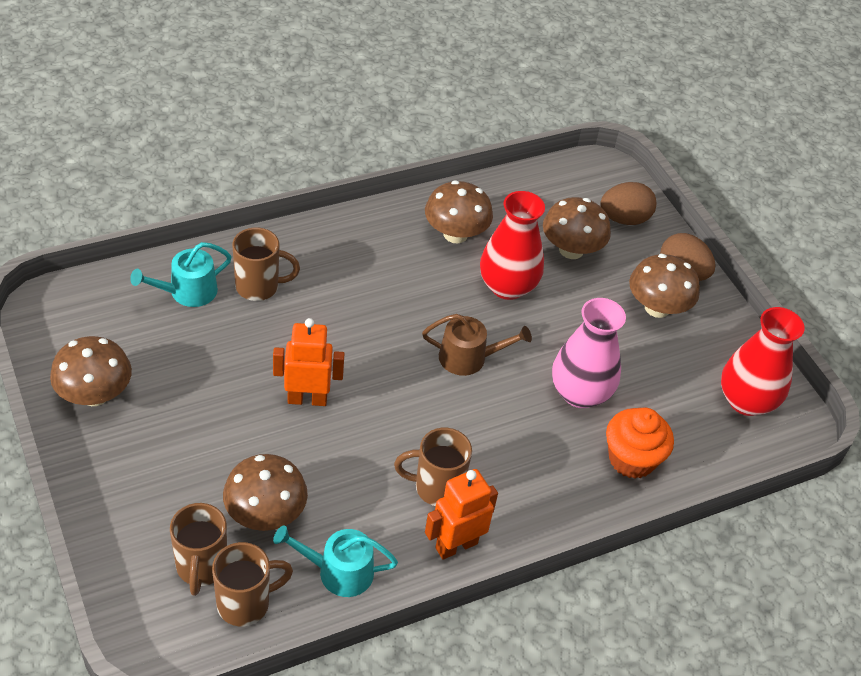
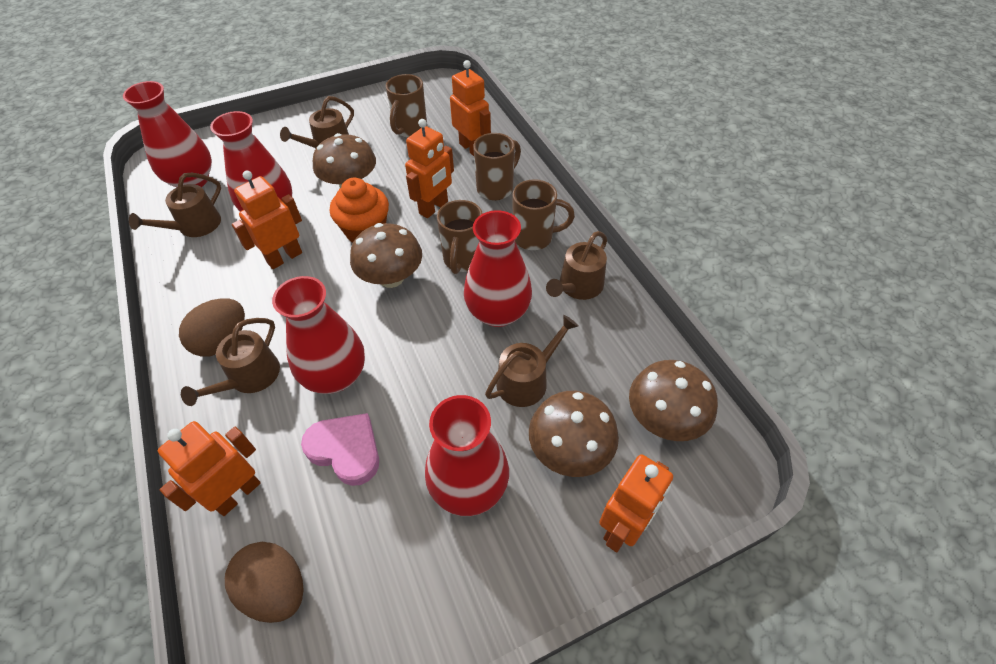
brown mushroom: 5 -> 4
brown watering can: 1 -> 5
orange robot: 2 -> 5
pink heart: 0 -> 1
pink vase: 1 -> 0
red vase: 2 -> 5
turquoise watering can: 2 -> 0

